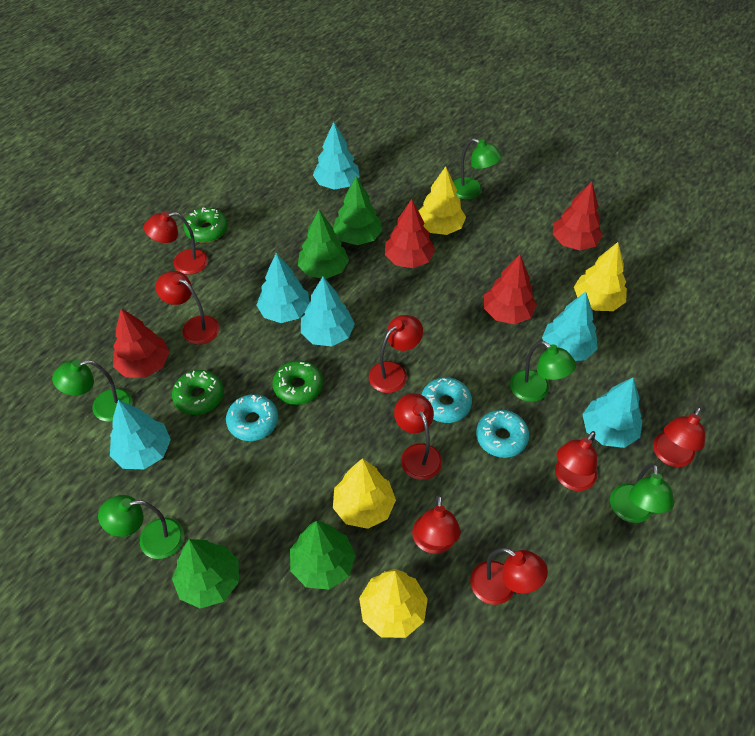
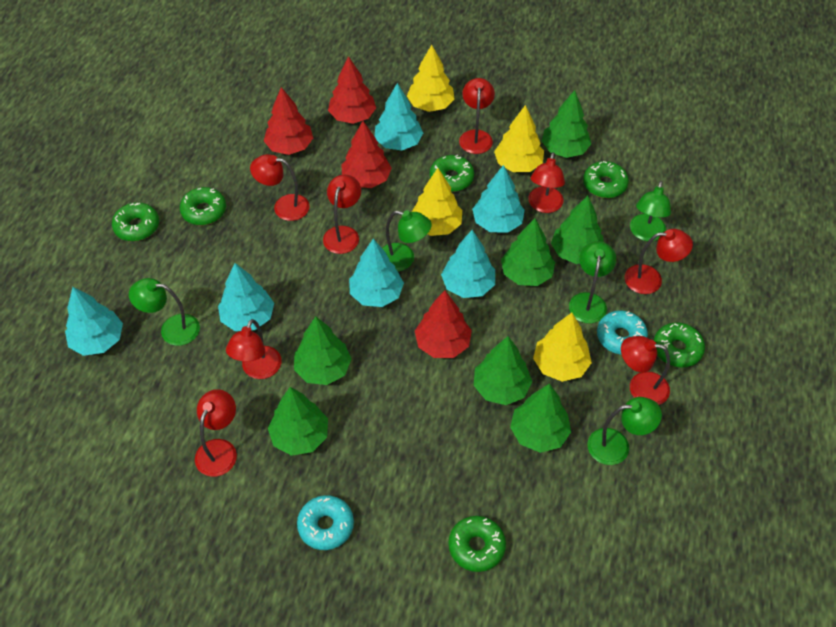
green donut: 3 -> 6
green tree: 4 -> 7
turquoise donut: 3 -> 2

